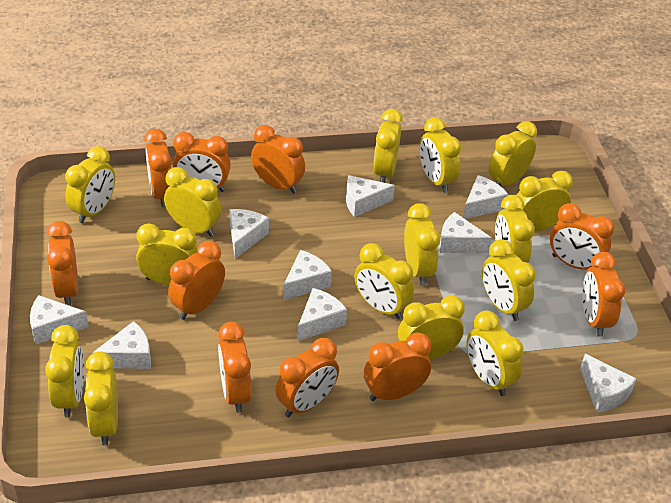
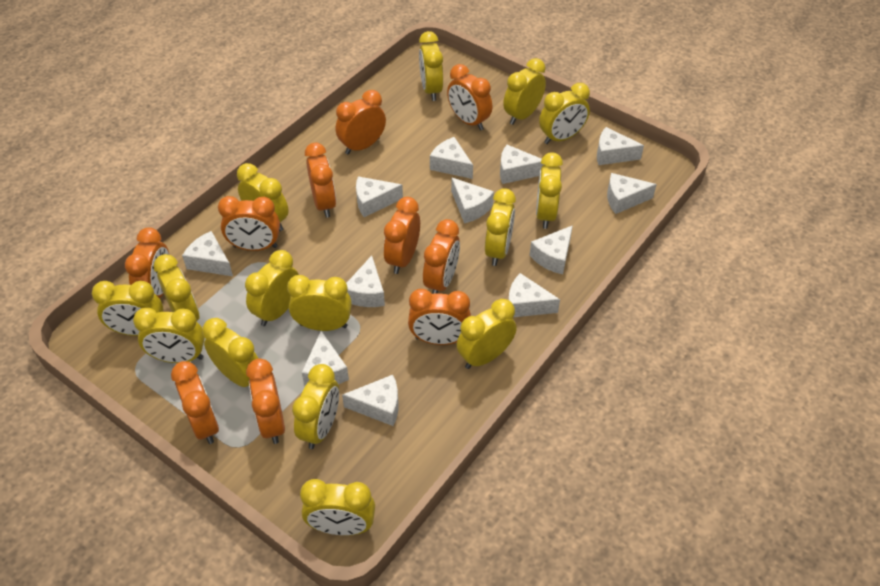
white cheese: 9 -> 12

